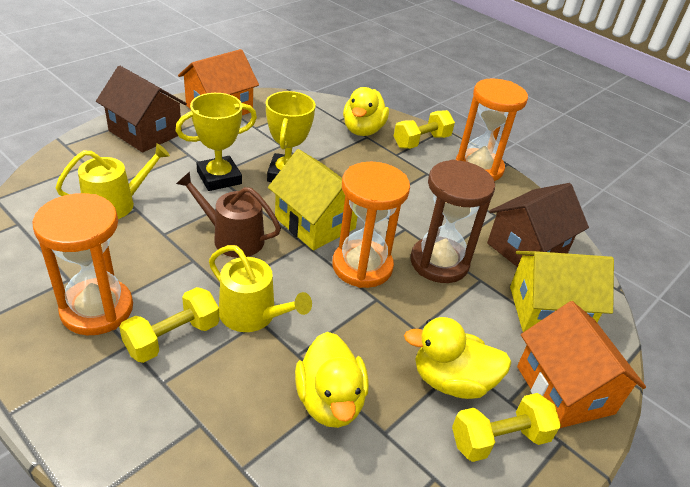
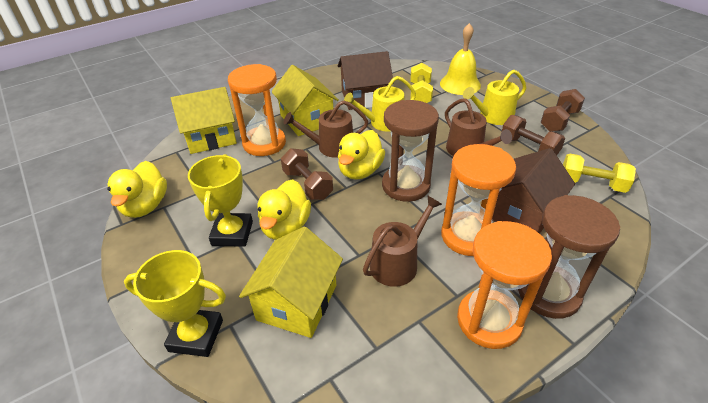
brown dumbbell: 0 -> 3
brown hourglass: 1 -> 2
brown watering can: 1 -> 3
orange house: 2 -> 0
yellow bell: 0 -> 1
yellow dumbbell: 3 -> 2
yellow house: 2 -> 3

